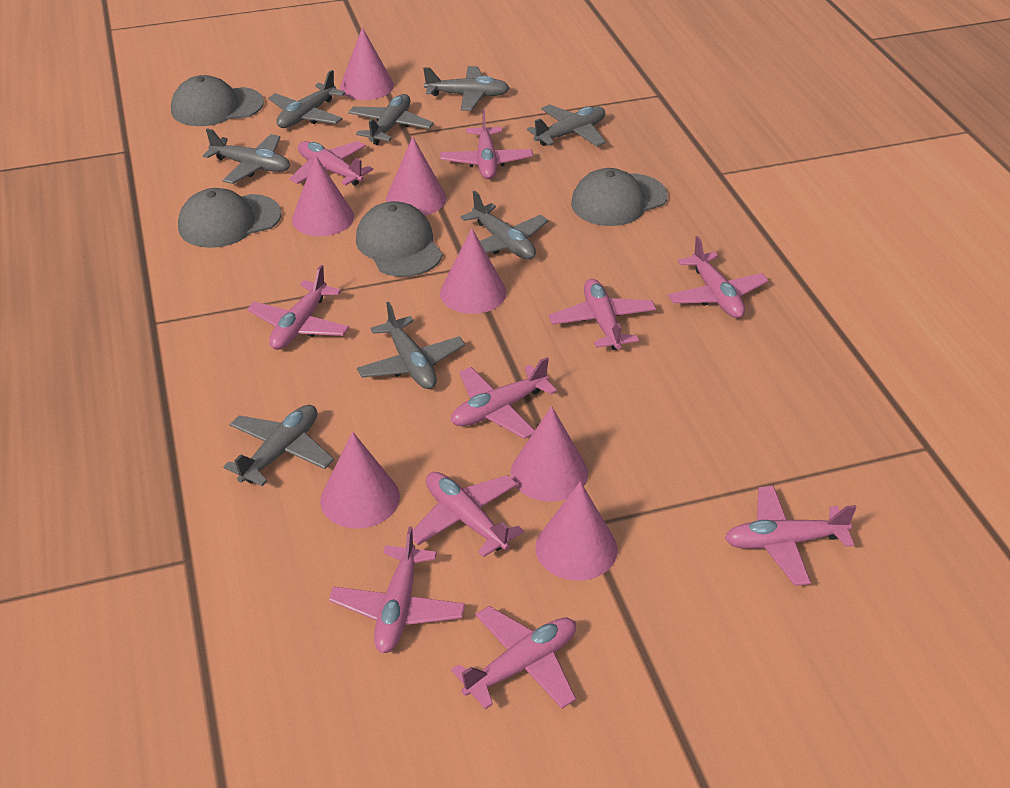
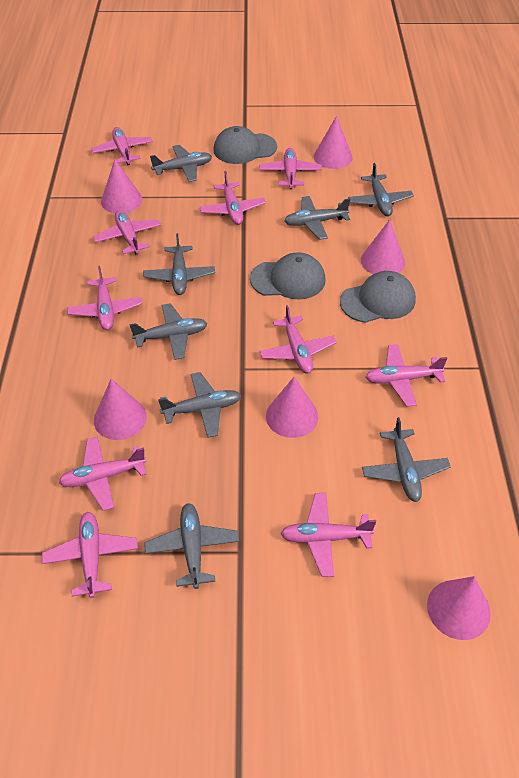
grey cap: 4 -> 3
pink cone: 7 -> 6

